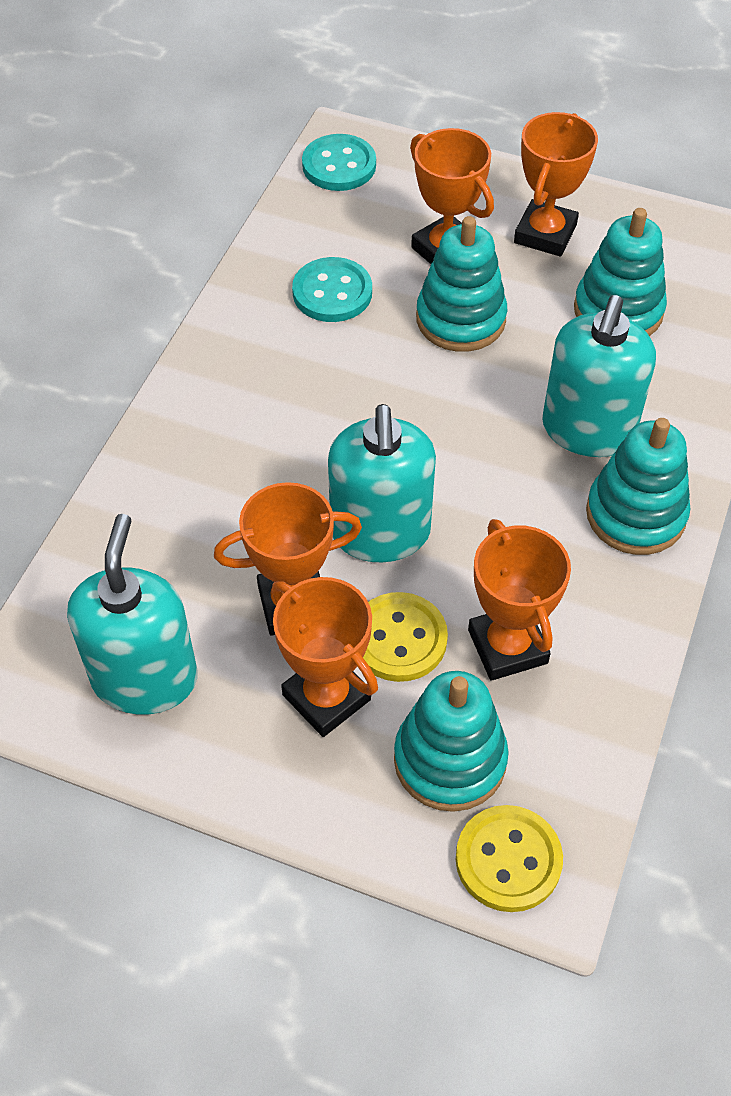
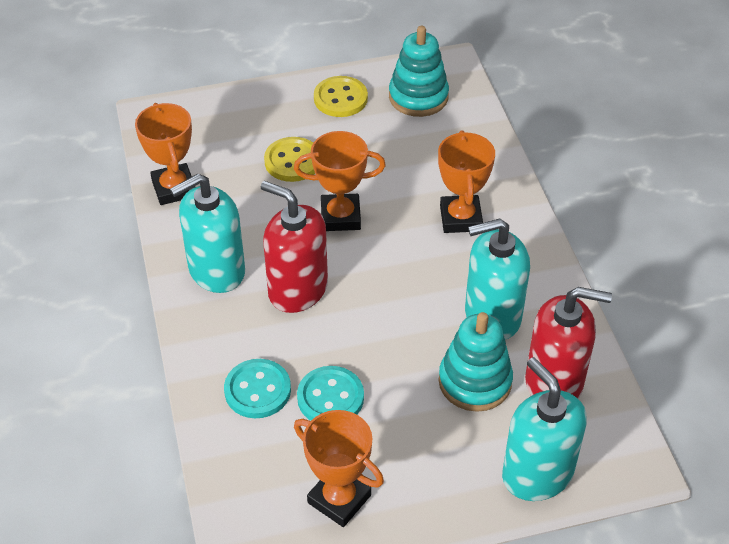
orange trophy: 5 -> 4
red soap dispenser: 0 -> 2
turquoise stacking toy: 4 -> 2

